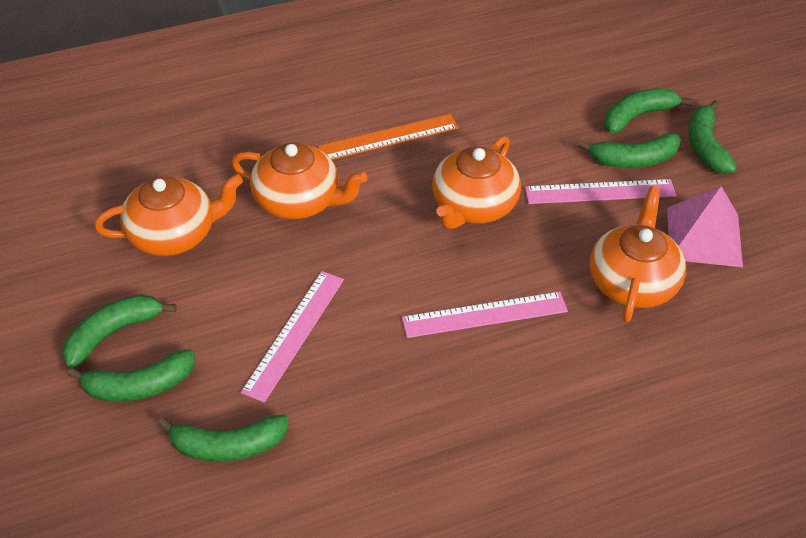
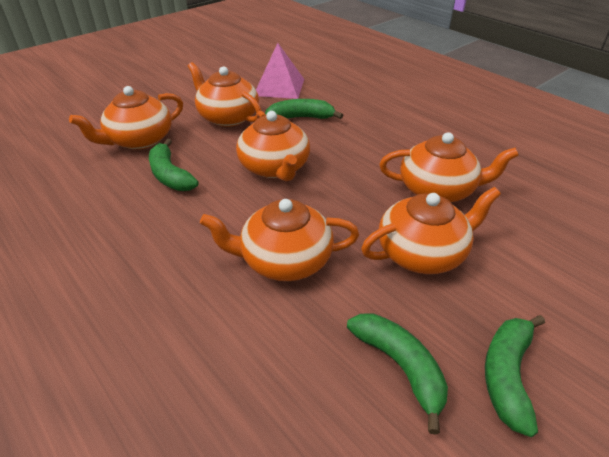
green banana: 6 -> 4
orange ruler: 1 -> 0
orange teapot: 4 -> 6
pink ruler: 3 -> 0

